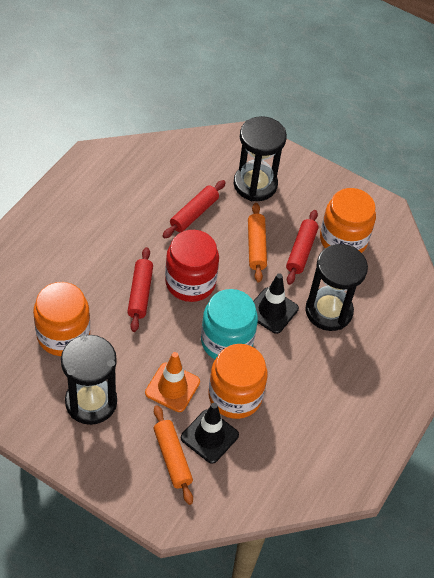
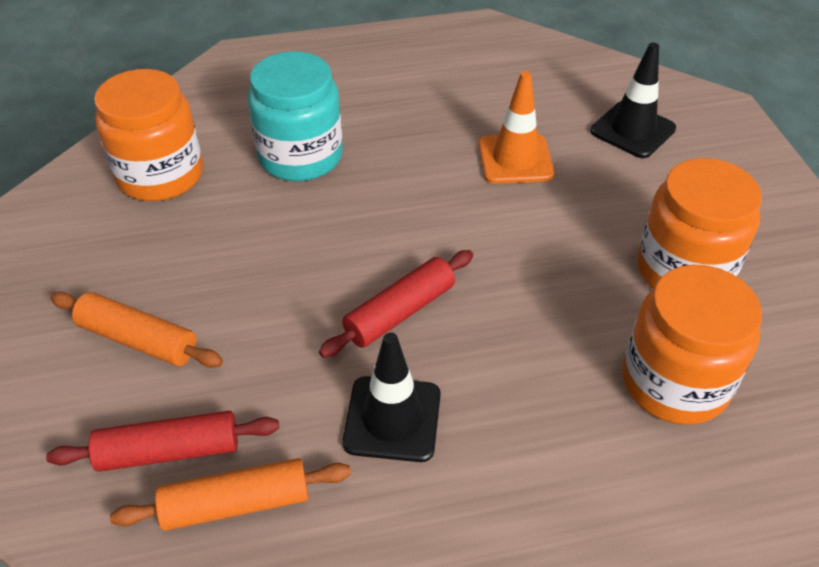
black hourglass: 3 -> 0
red jar: 1 -> 0
red rolling pin: 3 -> 2

